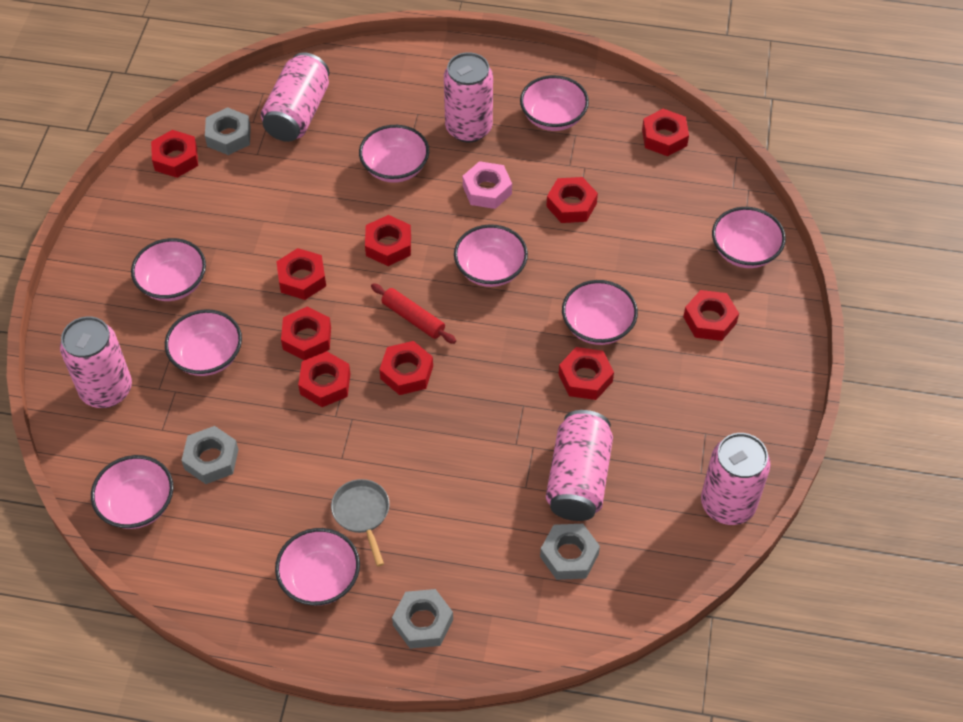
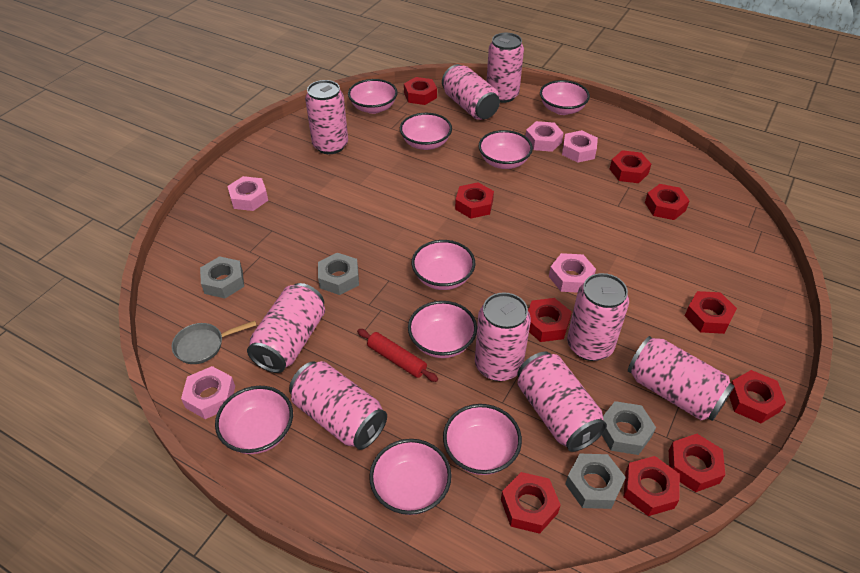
pink can: 5 -> 9
pink nut: 1 -> 5

